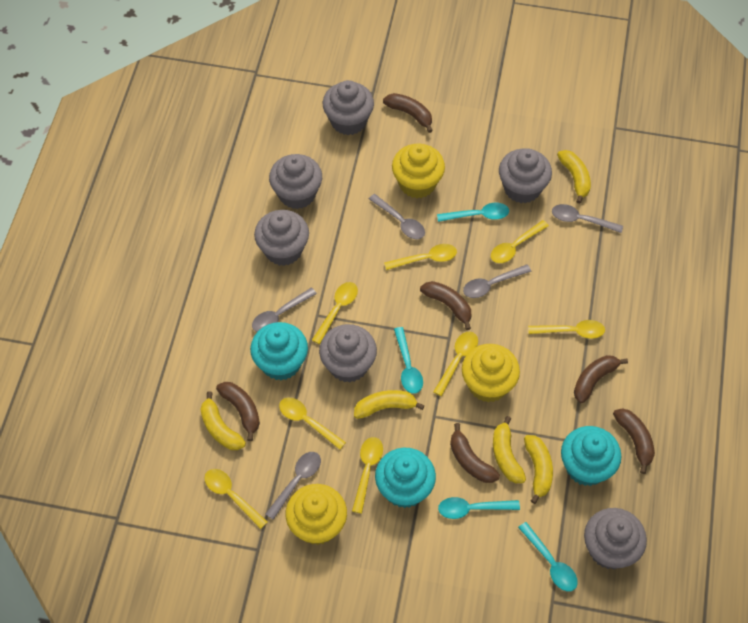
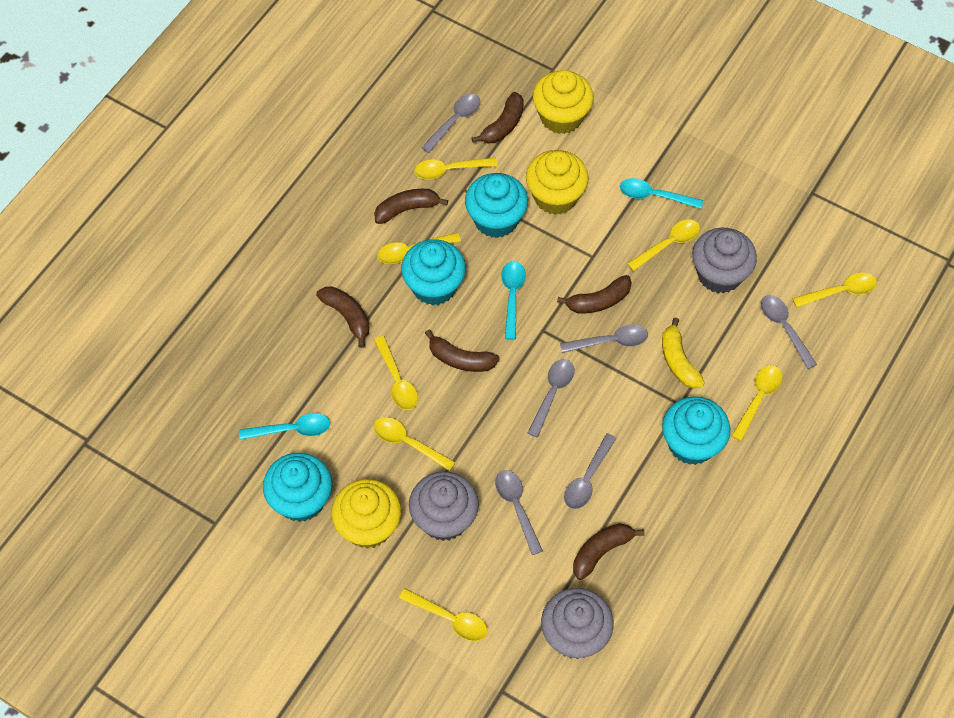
grey cupcake: 6 -> 3
grey spoon: 5 -> 6
turquoise cupcake: 3 -> 4
turquoise spoon: 4 -> 3
yellow banana: 5 -> 1

